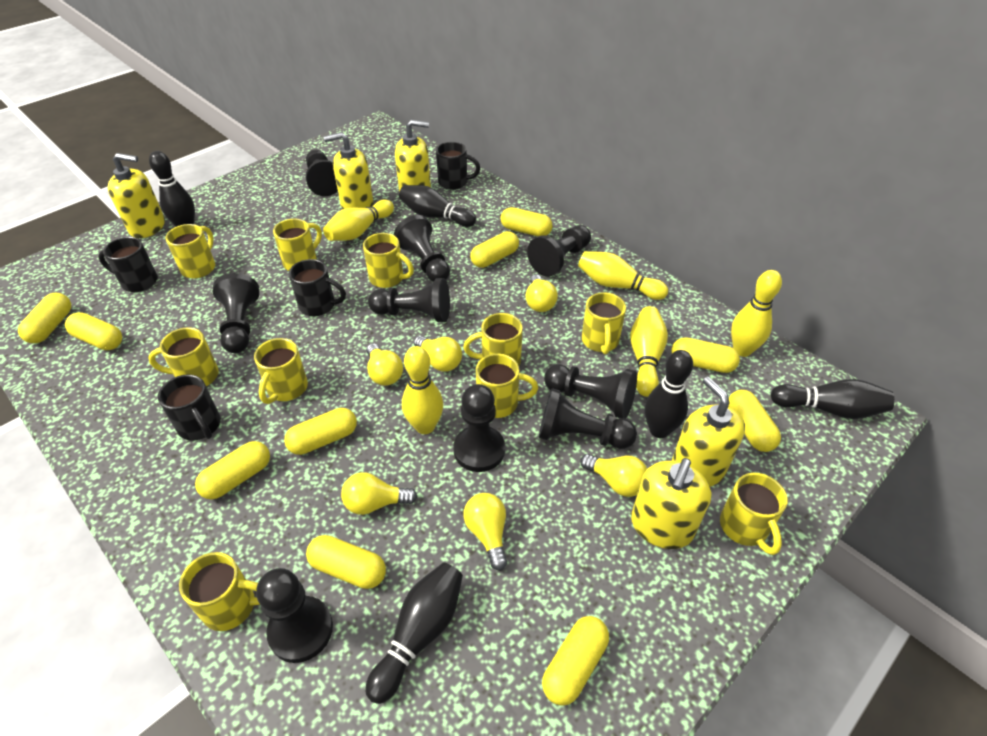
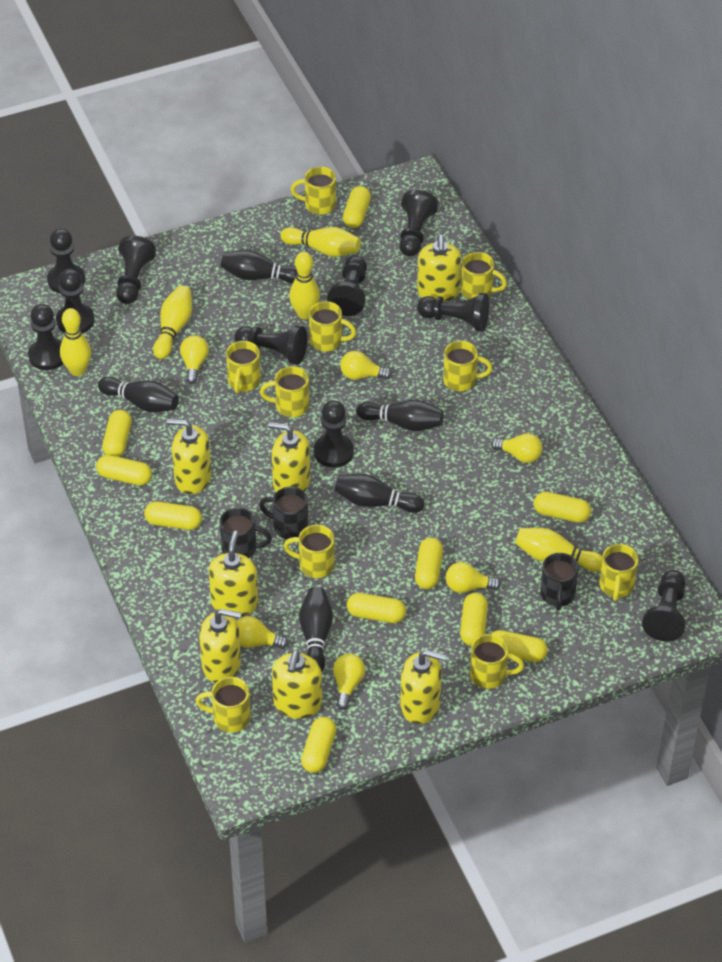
black mug: 4 -> 3
black pawn: 9 -> 10
yellow soap dispenser: 5 -> 7

